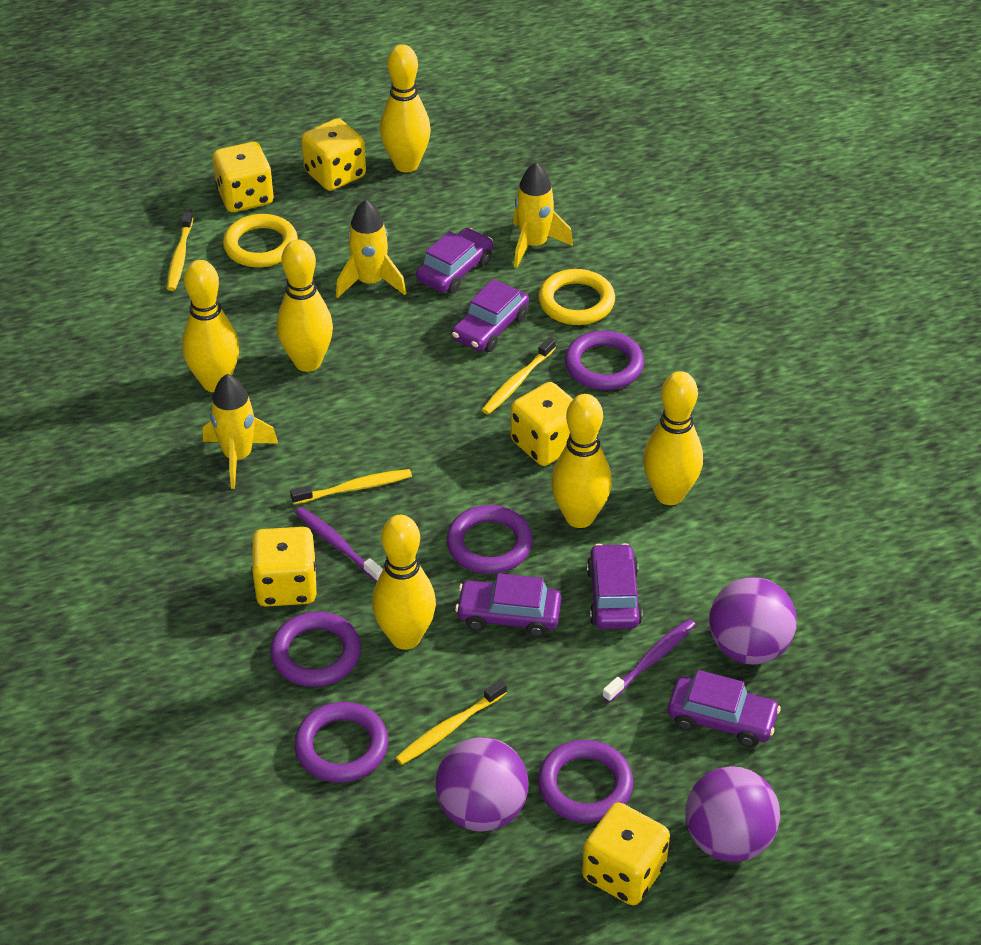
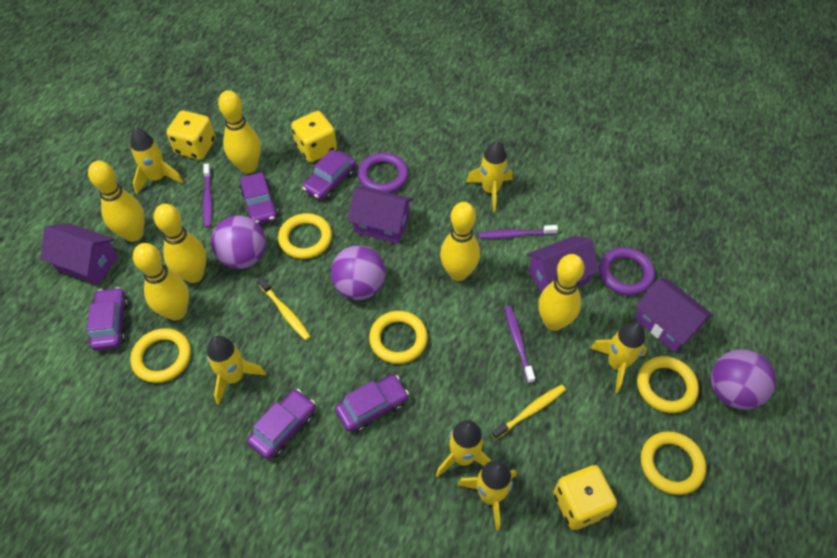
purple house: 0 -> 4
purple ring: 5 -> 2
purple toothbrush: 2 -> 3
yellow dice: 5 -> 3
yellow ring: 2 -> 5
yellow rocket: 3 -> 6
yellow toothbrush: 4 -> 2

